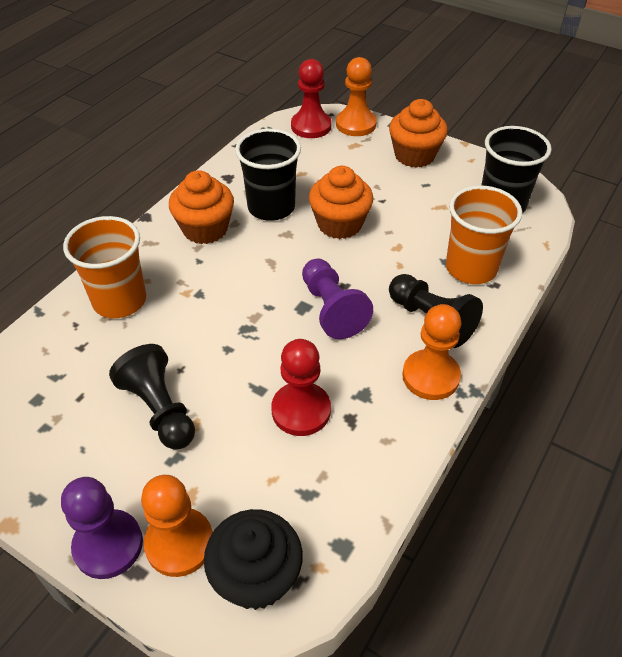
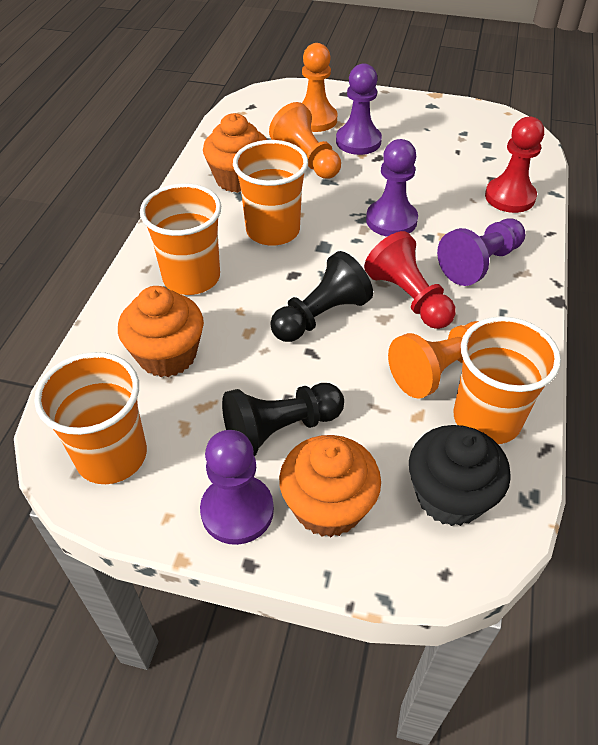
black cup: 2 -> 0
orange cup: 2 -> 4
purple pawn: 2 -> 4

